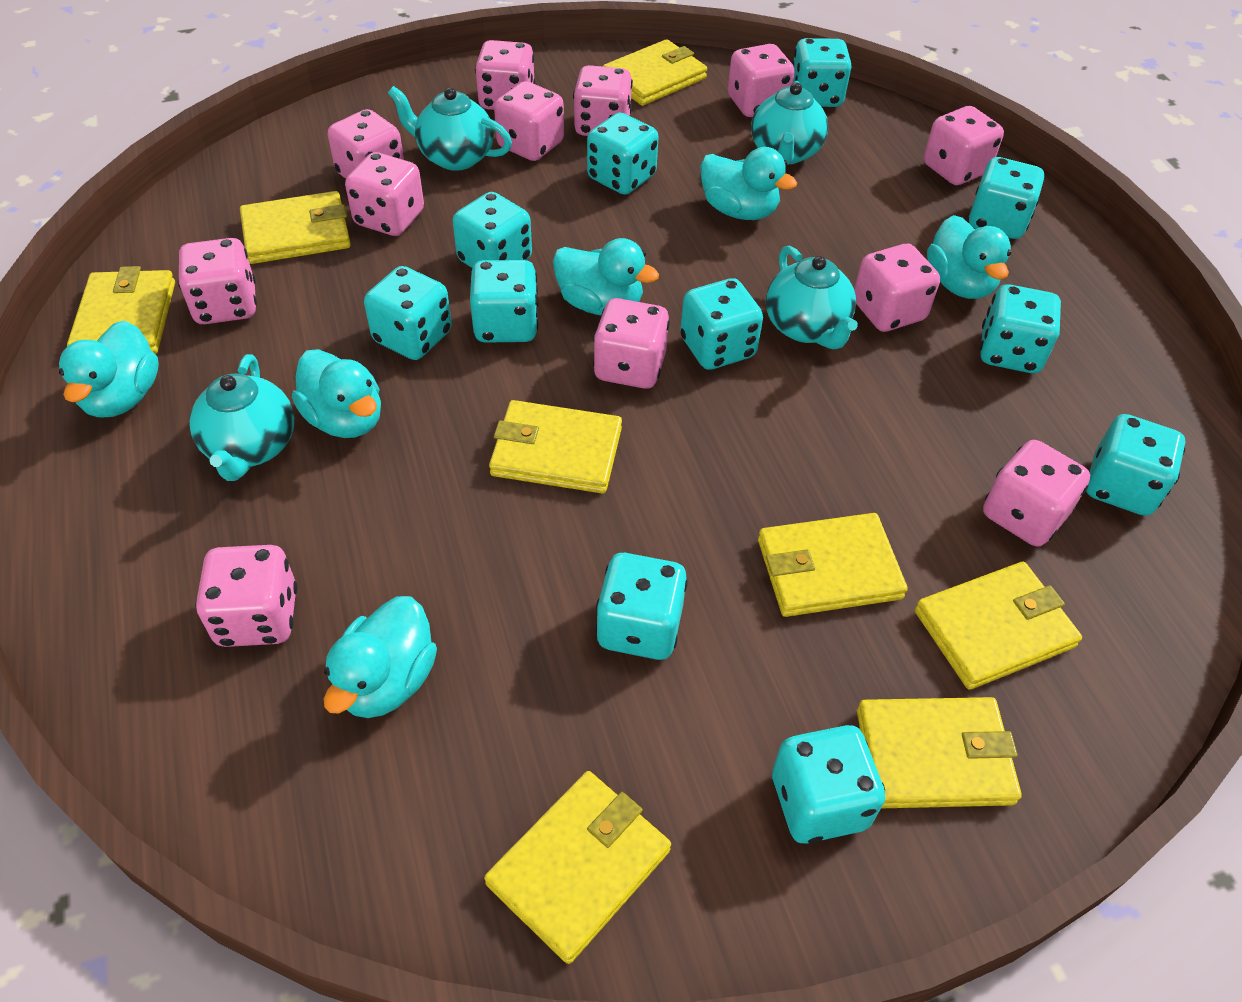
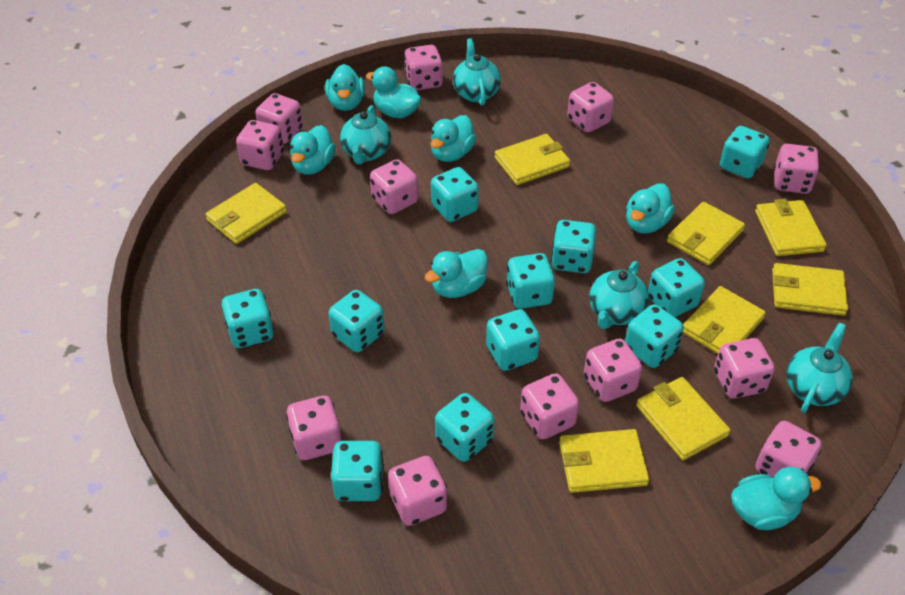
turquoise duck: 6 -> 7

